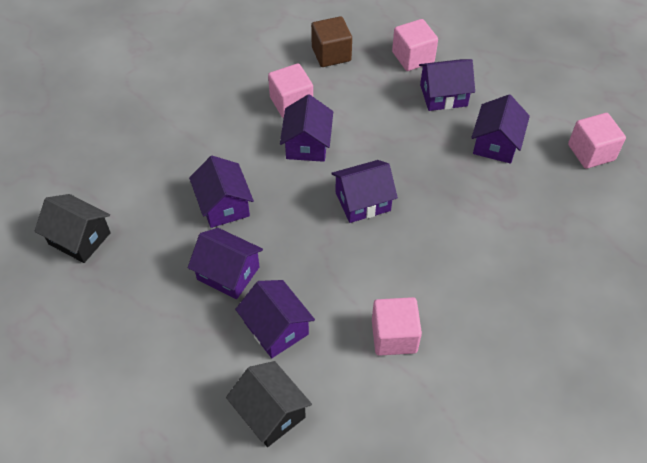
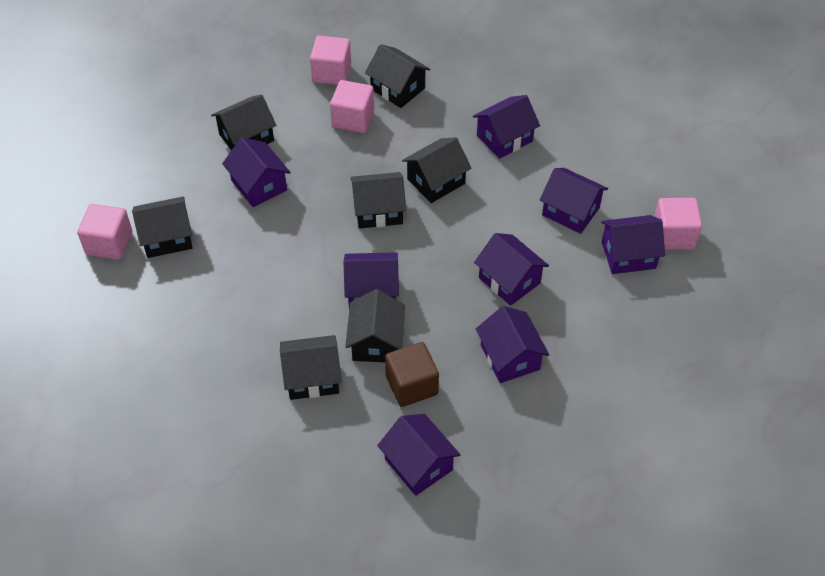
black house: 2 -> 7
purple house: 7 -> 8

